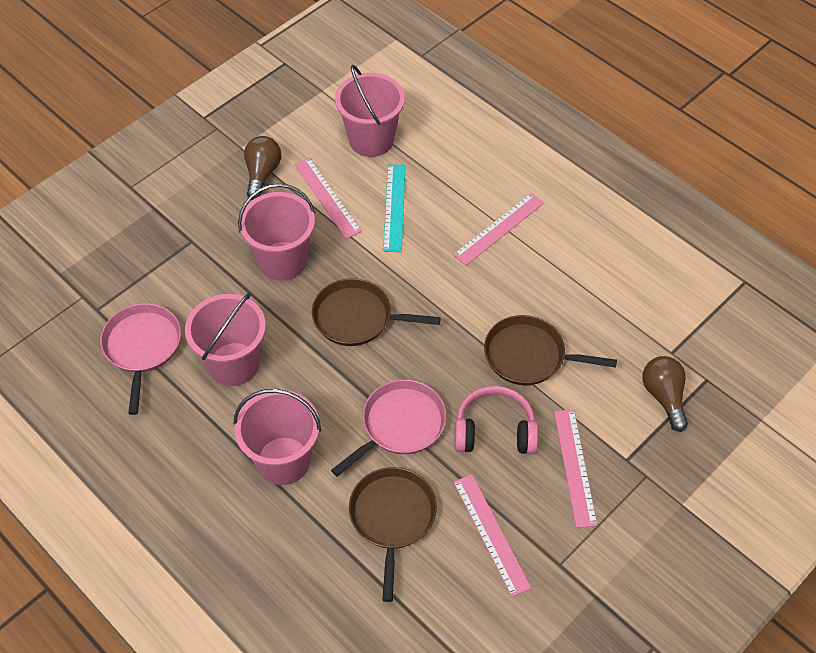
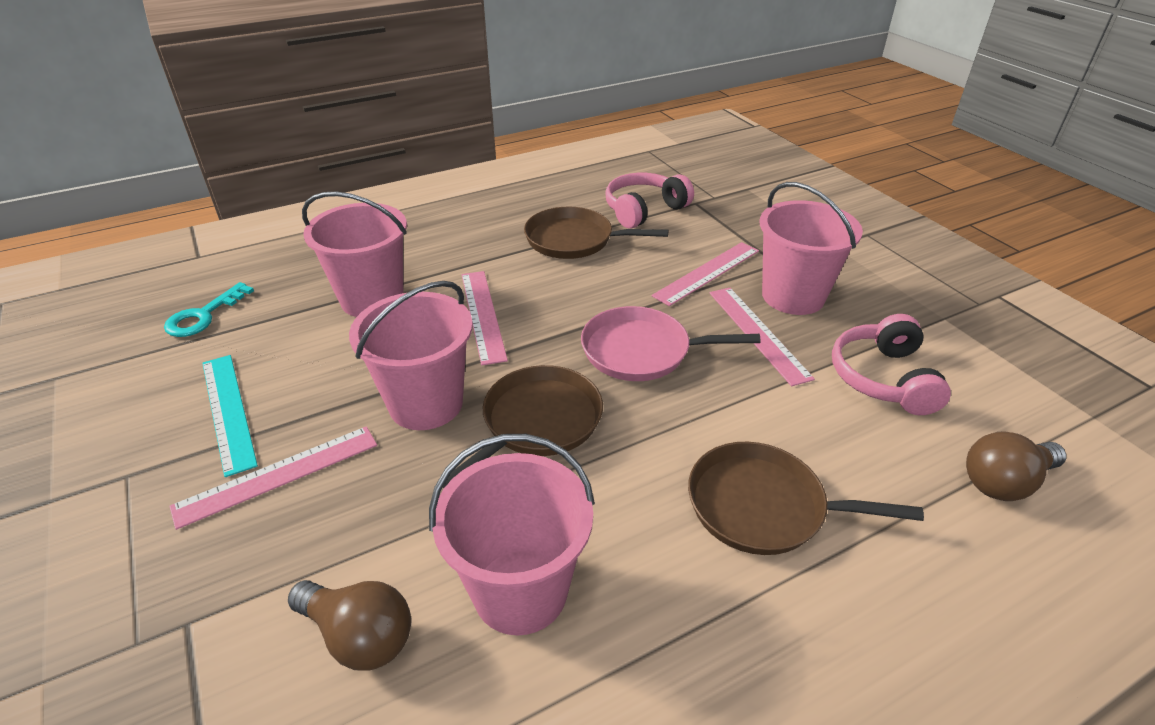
pink headphones: 1 -> 2
pink pan: 2 -> 1
turquoise key: 0 -> 1

